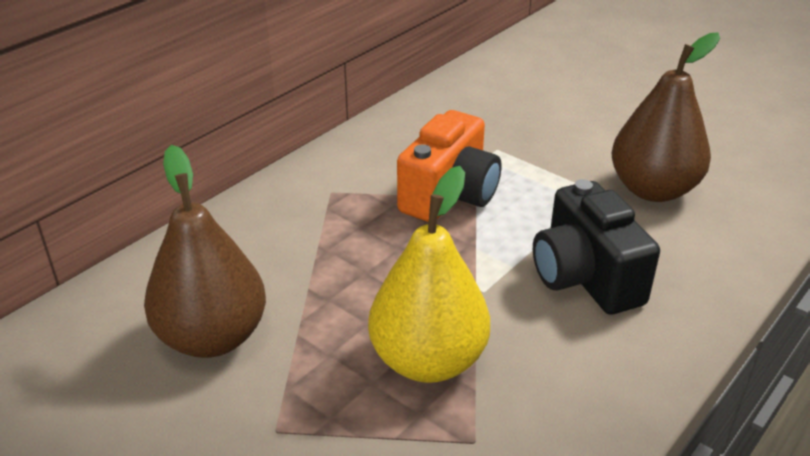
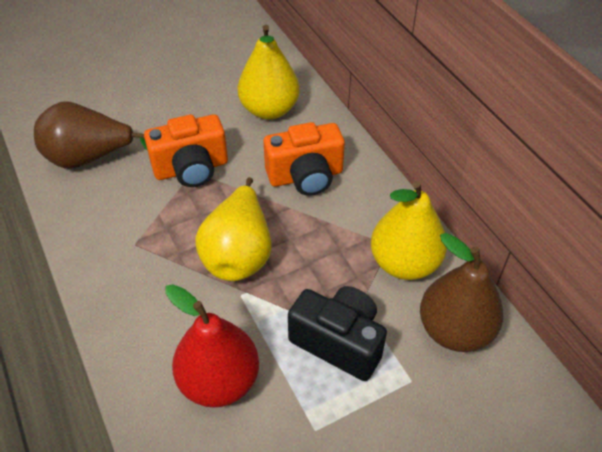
orange camera: 1 -> 2
red pear: 0 -> 1
yellow pear: 1 -> 3

